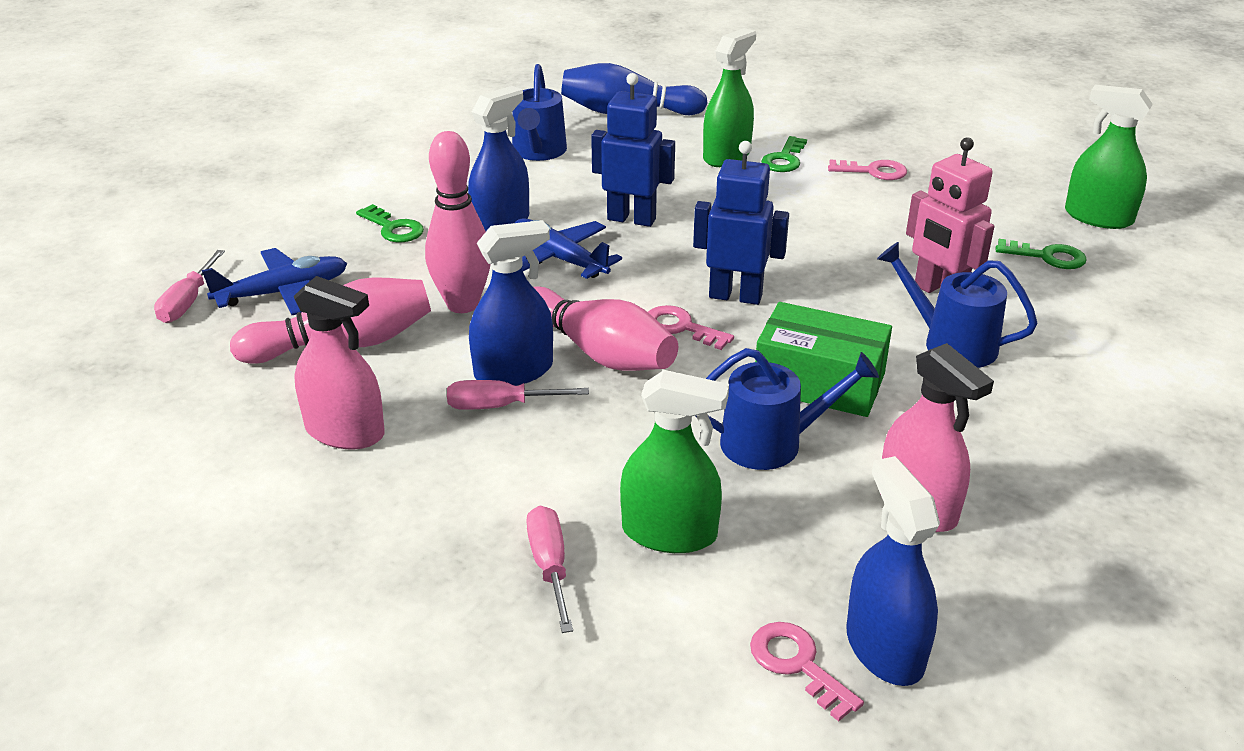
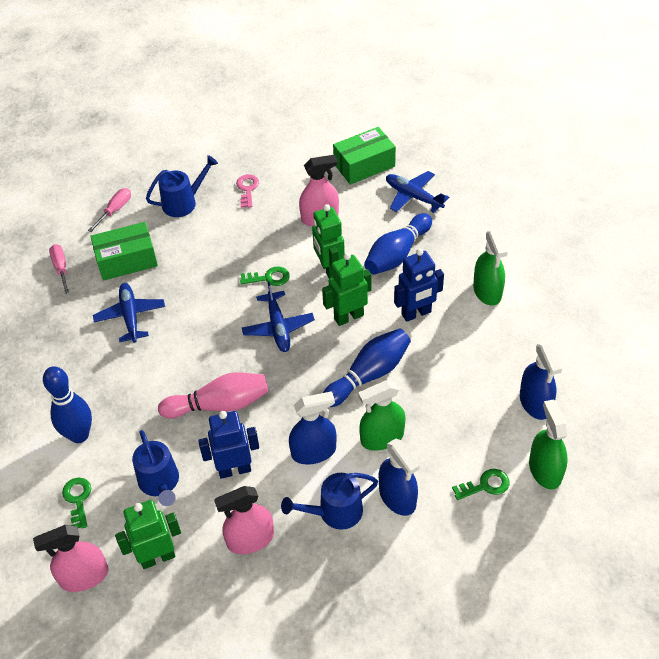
blue bowling pin: 1 -> 3
blue plane: 2 -> 3
green box: 1 -> 2
green robot: 0 -> 3
pink bowling pin: 3 -> 1
pink key: 3 -> 1
pink robot: 1 -> 0
pink screwdriver: 3 -> 2
pink spray bottle: 2 -> 3

